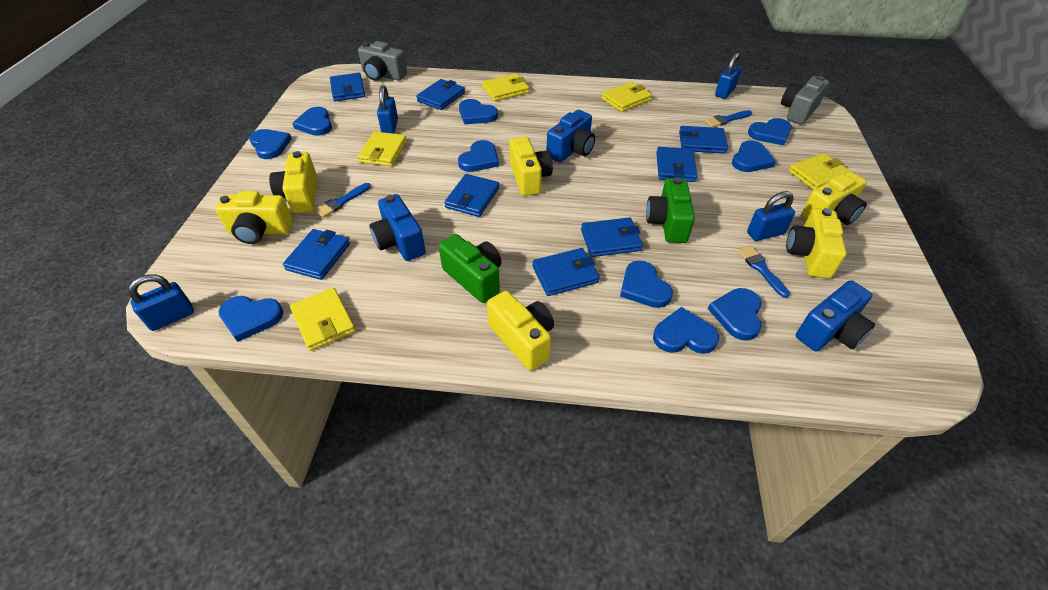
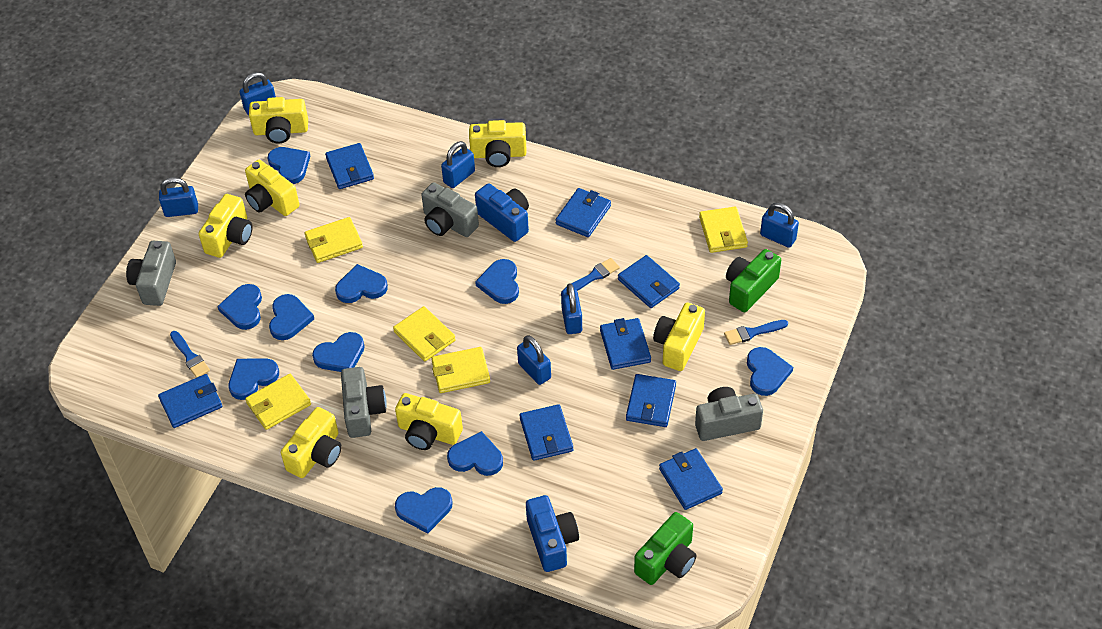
blue camera: 3 -> 2
blue padlock: 4 -> 6
grey camera: 2 -> 4
yellow camera: 6 -> 7

